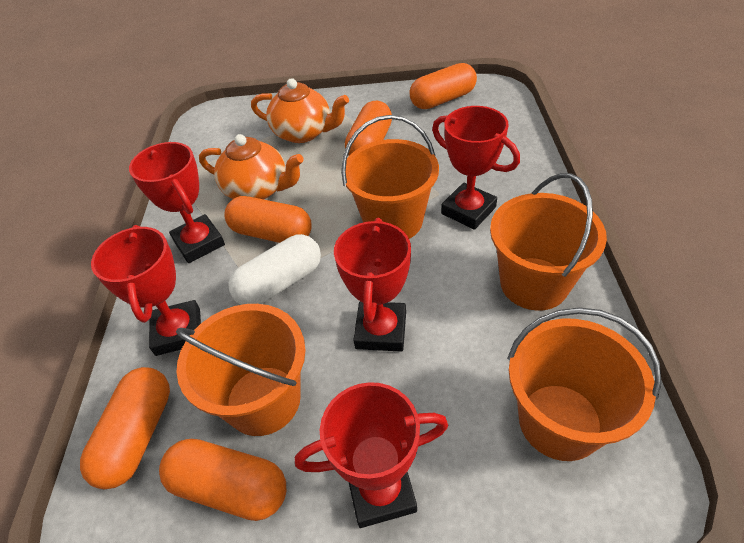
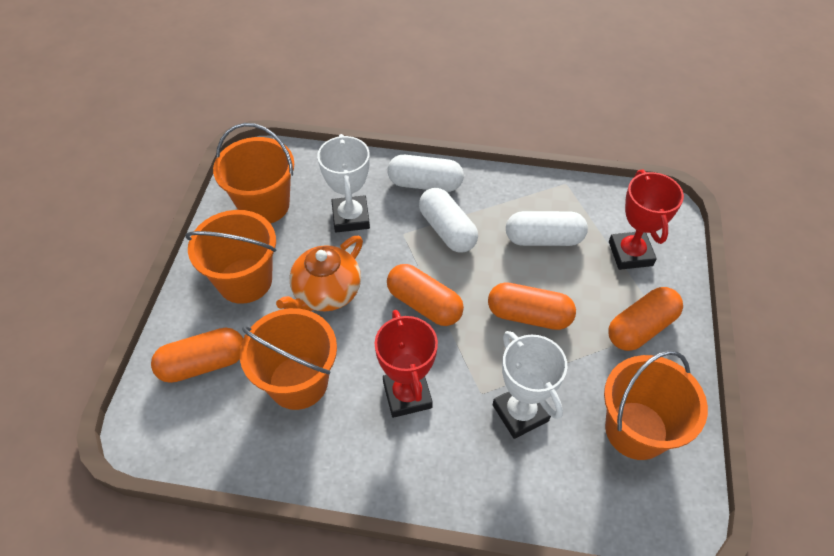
orange capsule: 5 -> 4
orange teapot: 2 -> 1
red trophy: 5 -> 2
white capsule: 1 -> 3
white trophy: 0 -> 2

